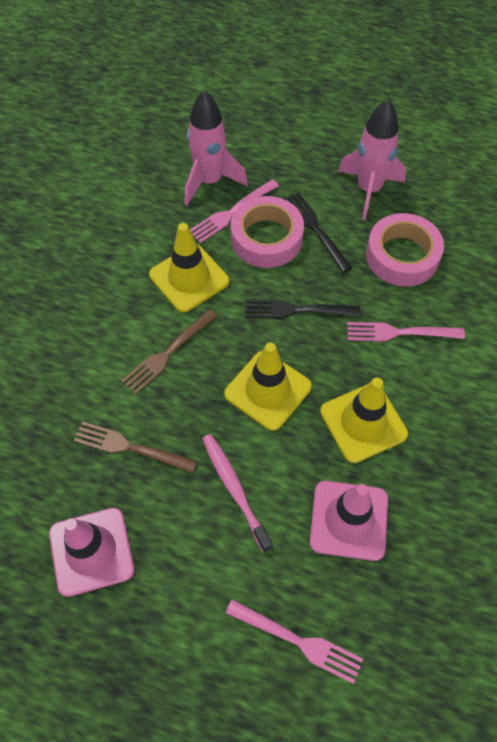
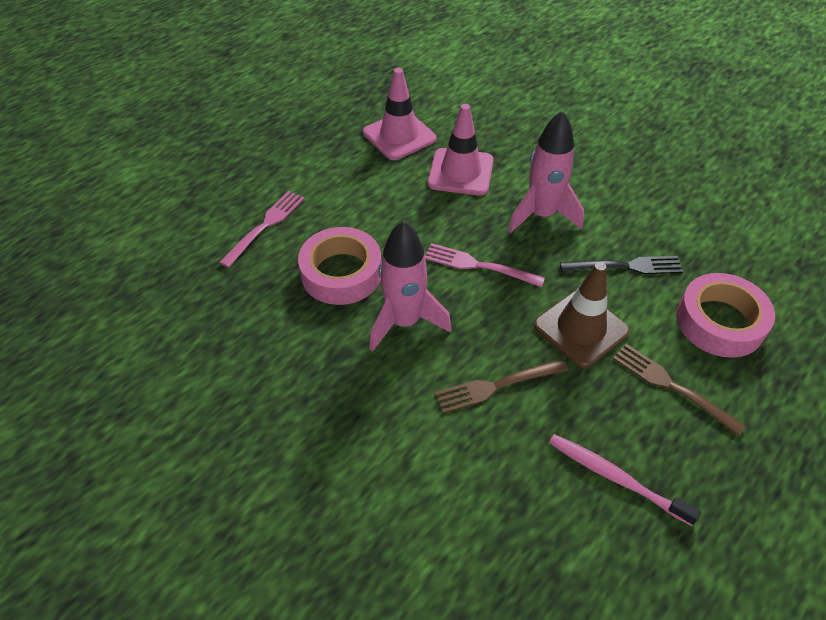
black fork: 2 -> 1
brown traffic cone: 0 -> 1
pink fork: 3 -> 2
yellow traffic cone: 3 -> 0

